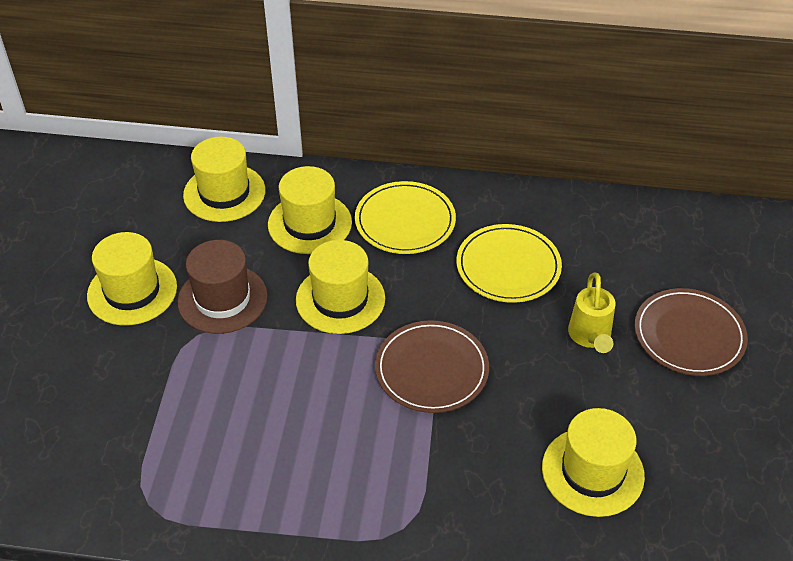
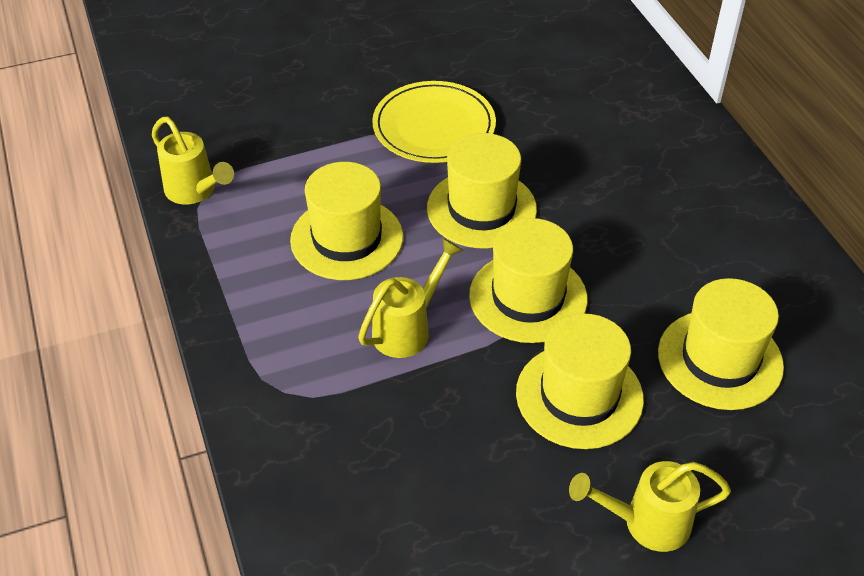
brown hat: 1 -> 0
brown plate: 2 -> 0
yellow plate: 2 -> 1
yellow watering can: 1 -> 3

